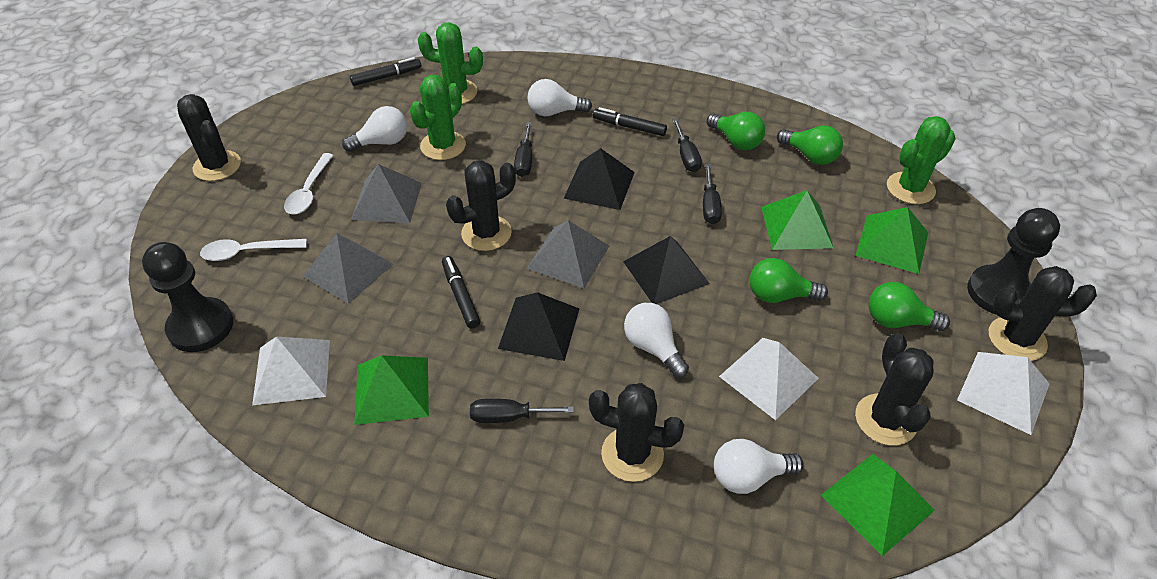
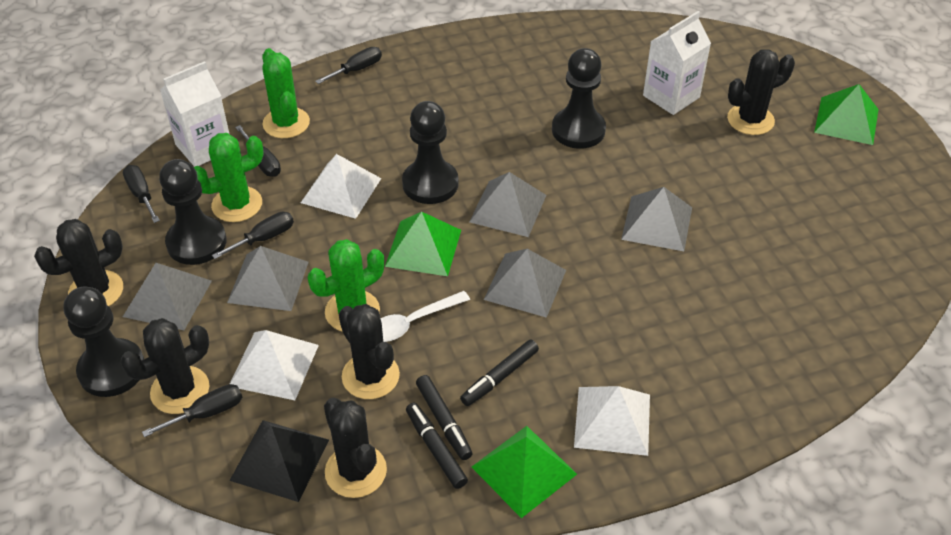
black pawn: 2 -> 4
black pyramid: 3 -> 1
black screwdriver: 4 -> 5
green light bulb: 4 -> 0
green pyramid: 4 -> 3
grey pyramid: 3 -> 5
white carton: 0 -> 2
white light bulb: 4 -> 0
white spoon: 2 -> 1

